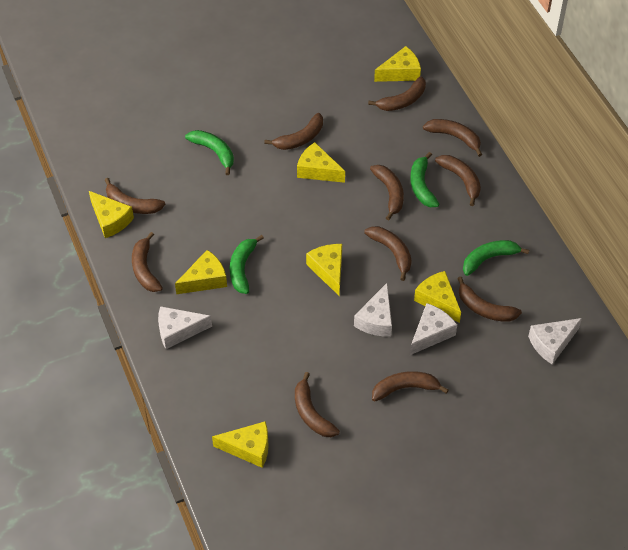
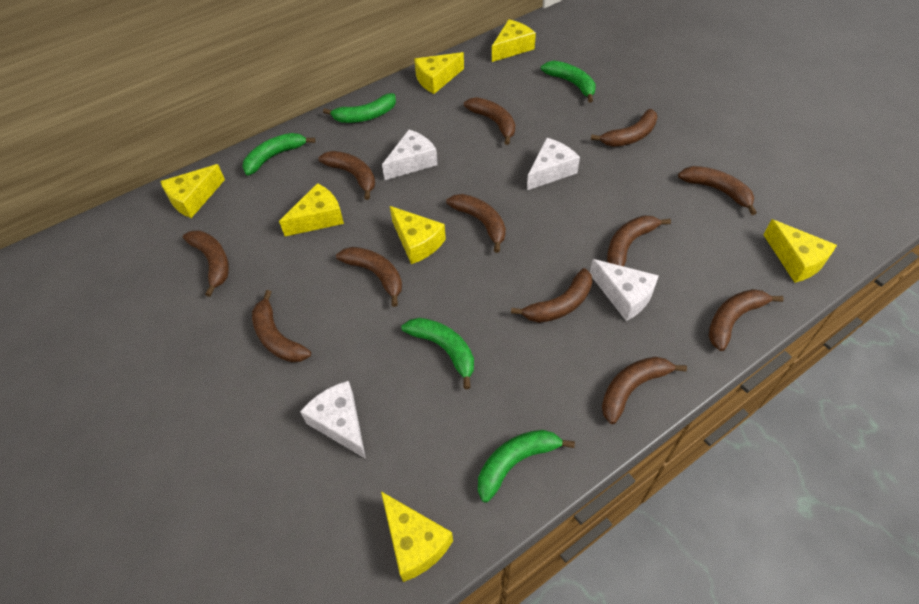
brown banana: 11 -> 12
green banana: 4 -> 5

